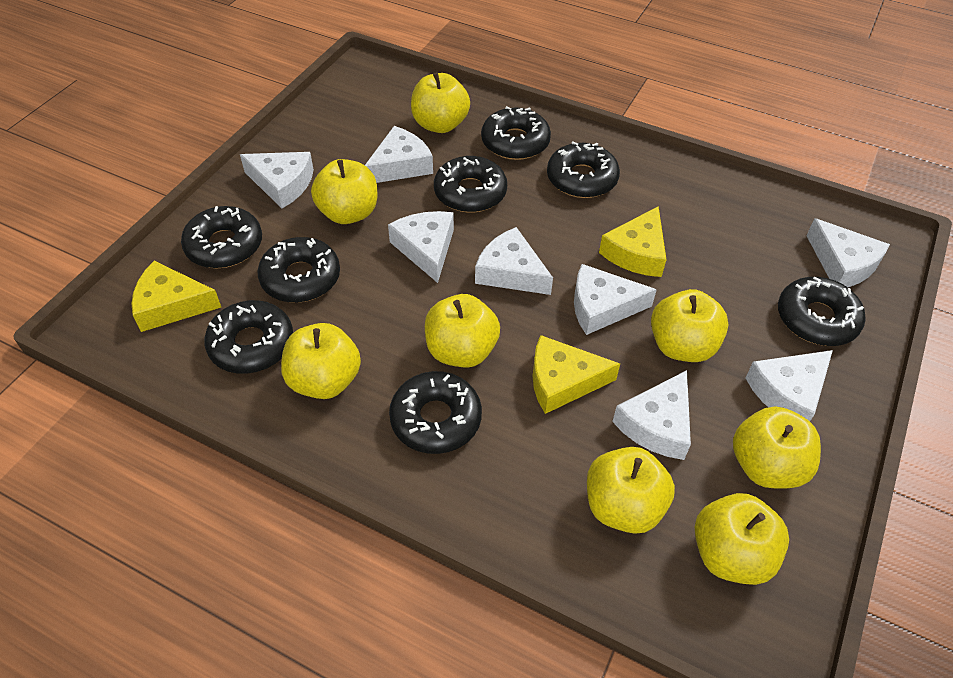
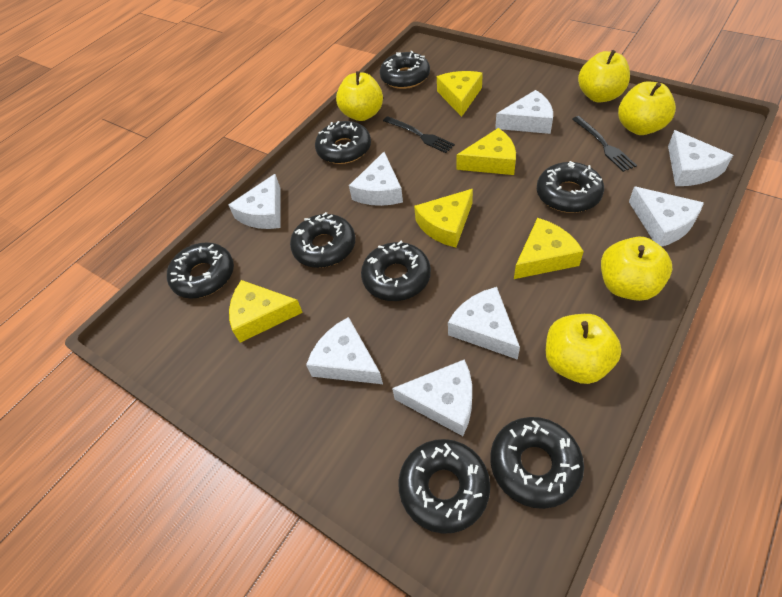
black fork: 0 -> 2
yellow apple: 8 -> 5
yellow cheese: 3 -> 5

